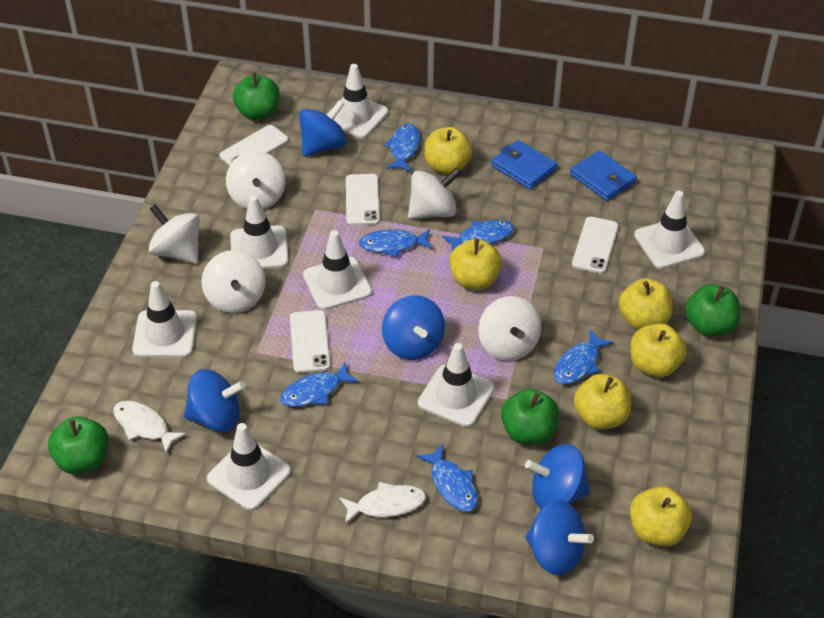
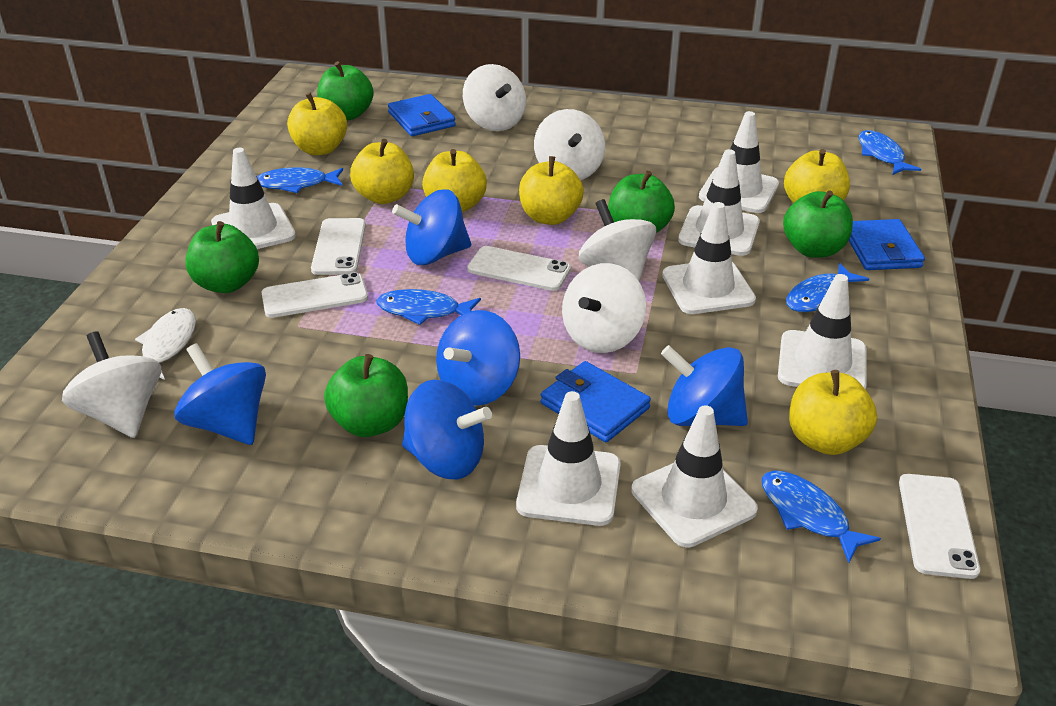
blue fish: 6 -> 5
blue wallet: 2 -> 3
green apple: 4 -> 5
white fish: 2 -> 1

